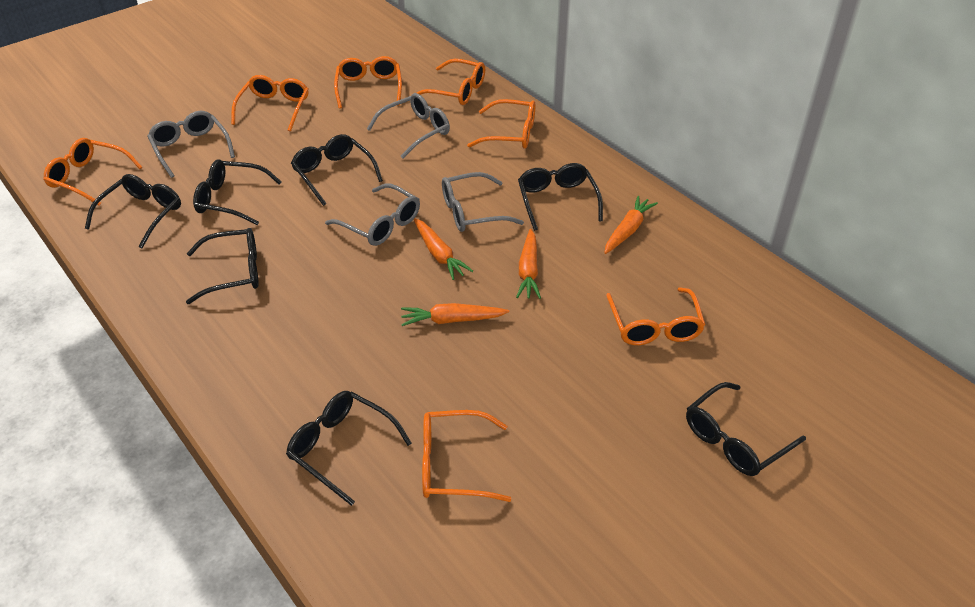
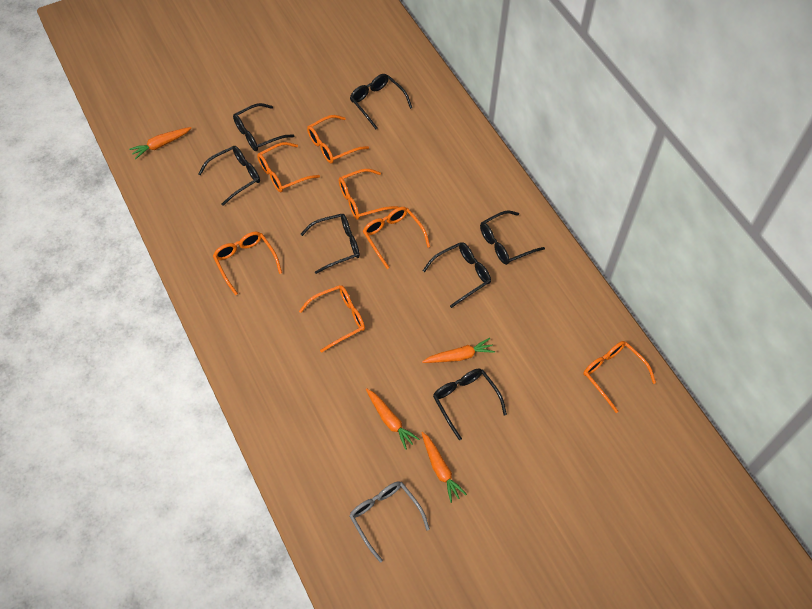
grey glasses: 4 -> 1

